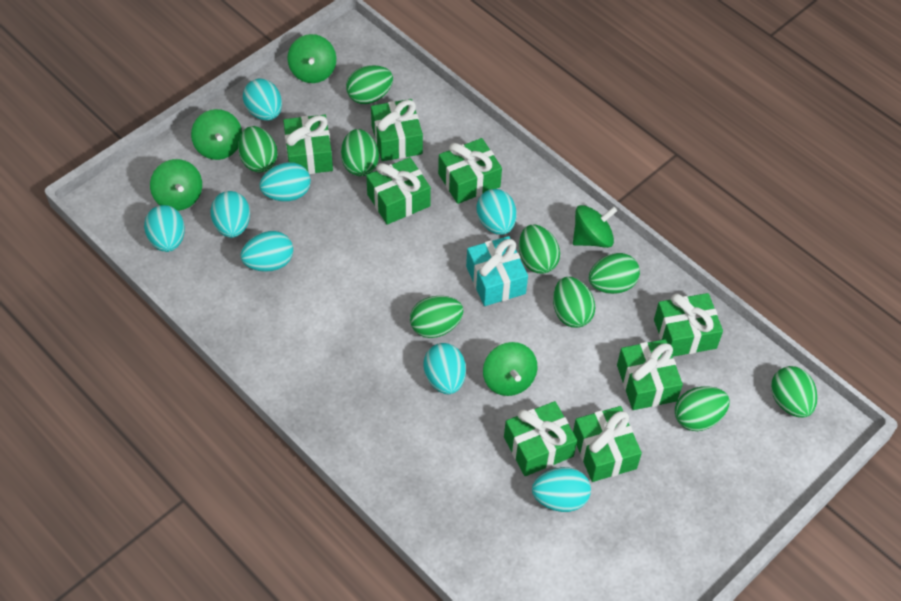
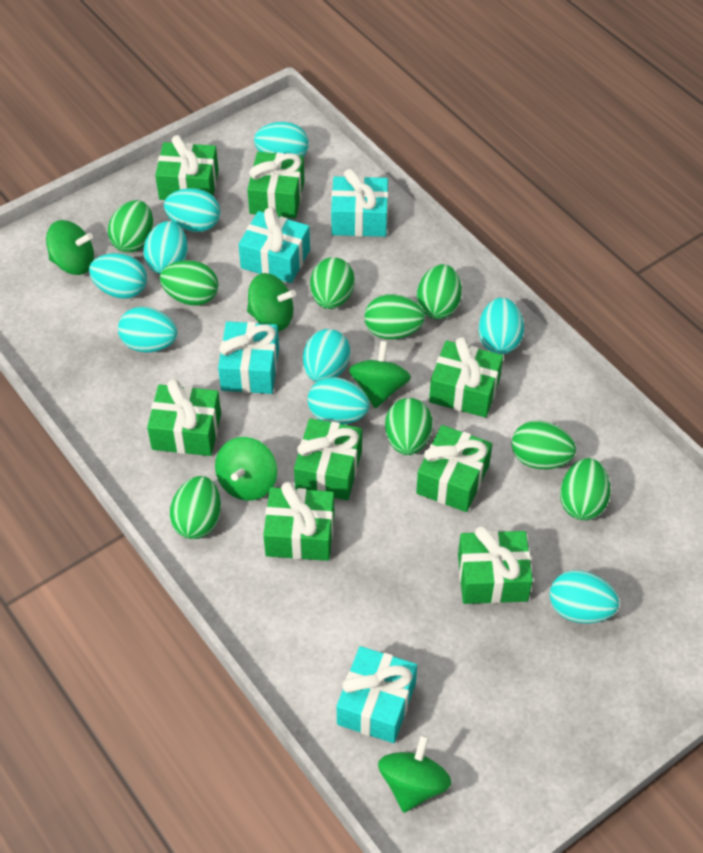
turquoise egg: 8 -> 9
turquoise gift: 1 -> 4

